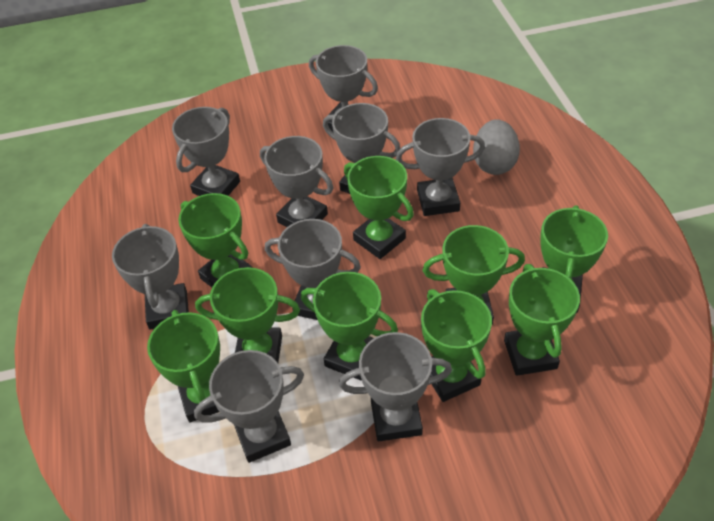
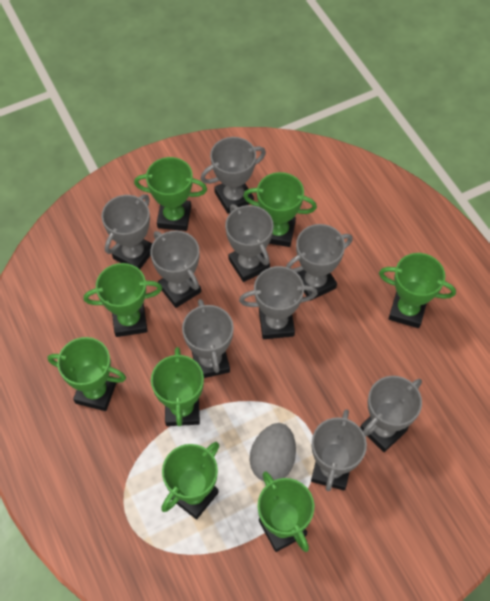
green trophy: 9 -> 8

